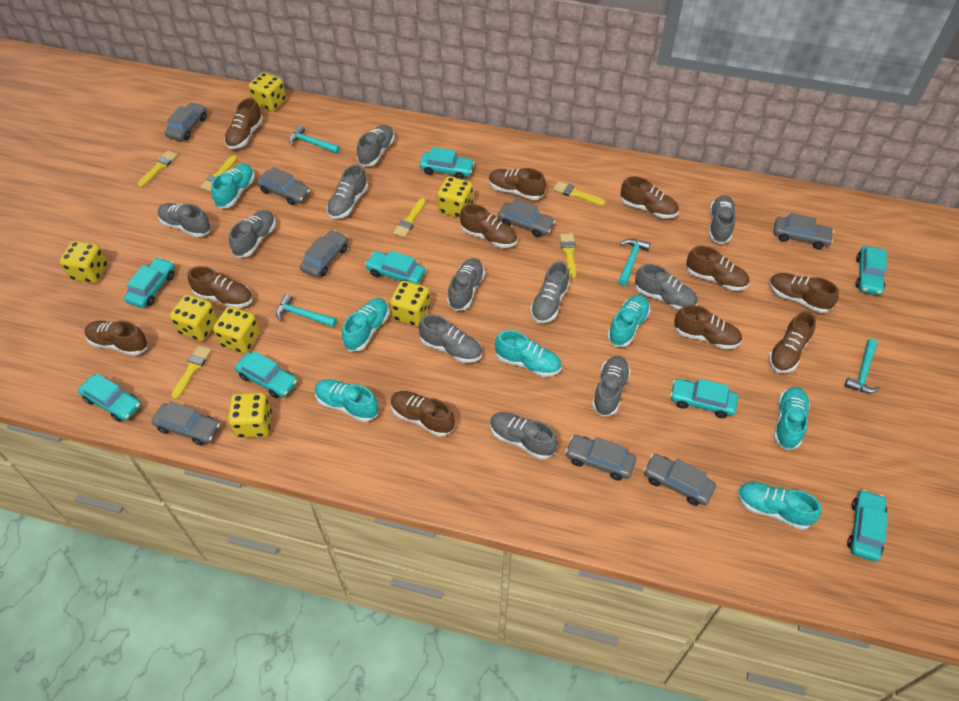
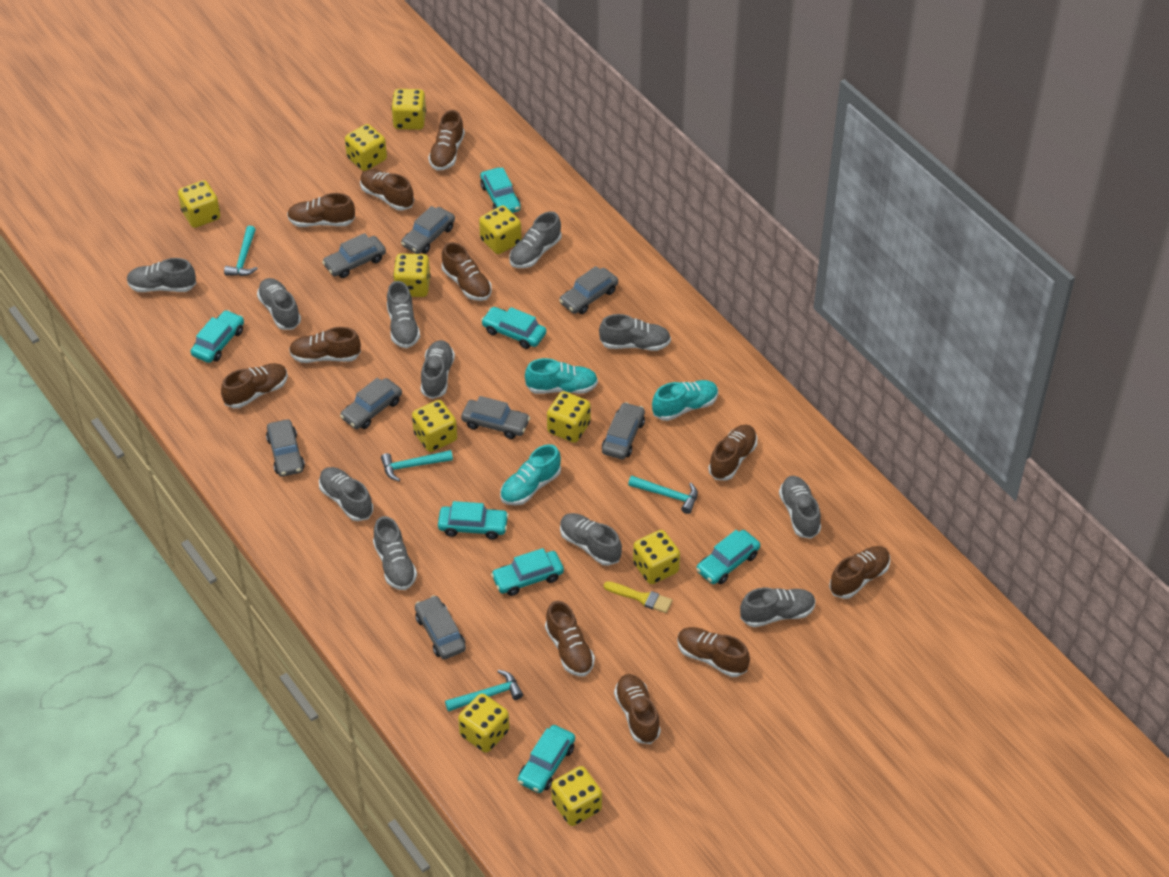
turquoise car: 8 -> 7
turquoise shoe: 7 -> 3
yellow brush: 6 -> 1
yellow dice: 7 -> 10

